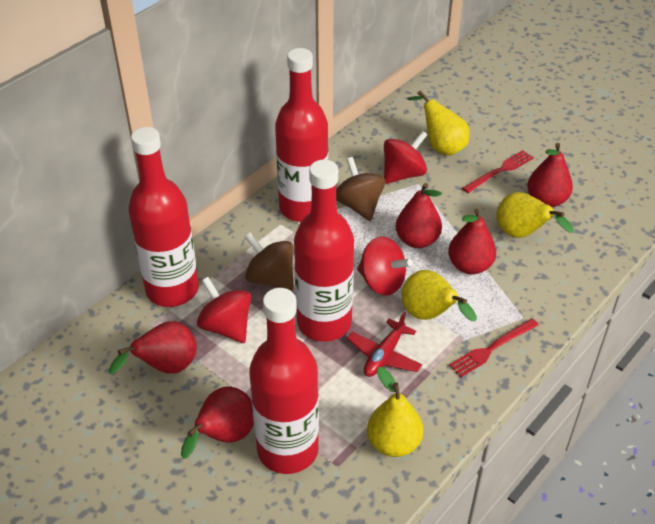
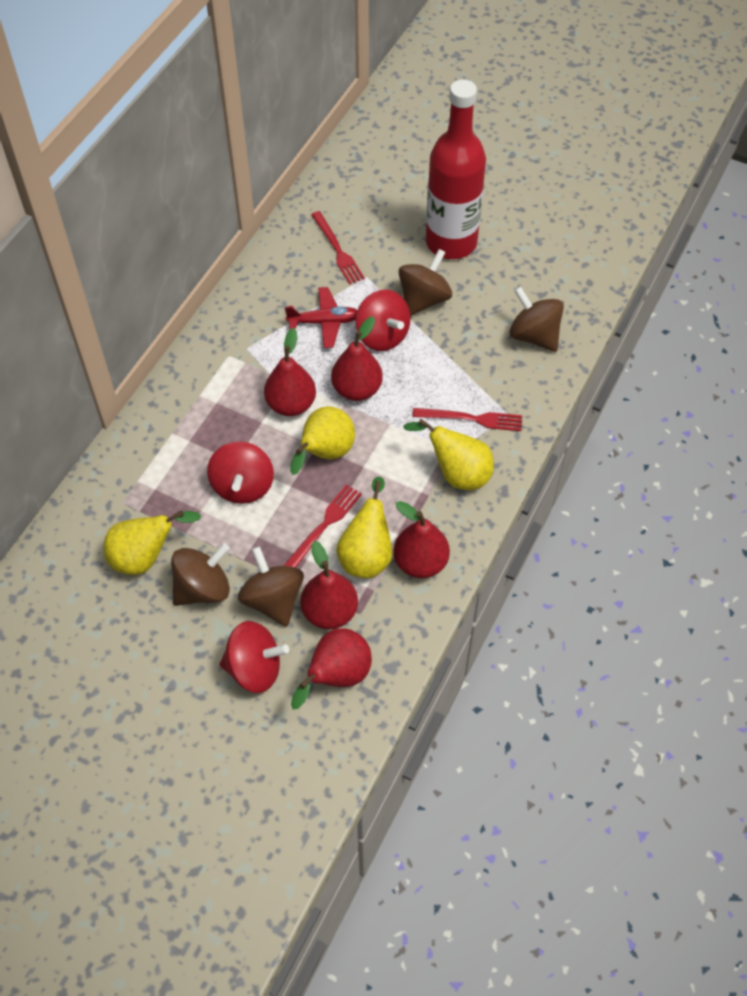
brown spinning top: 2 -> 4
red bottle: 4 -> 1
red fork: 2 -> 3

